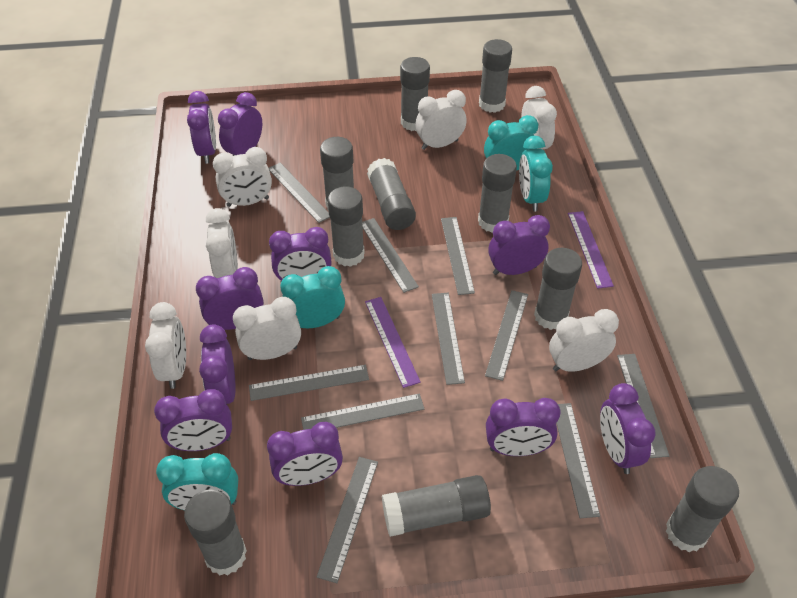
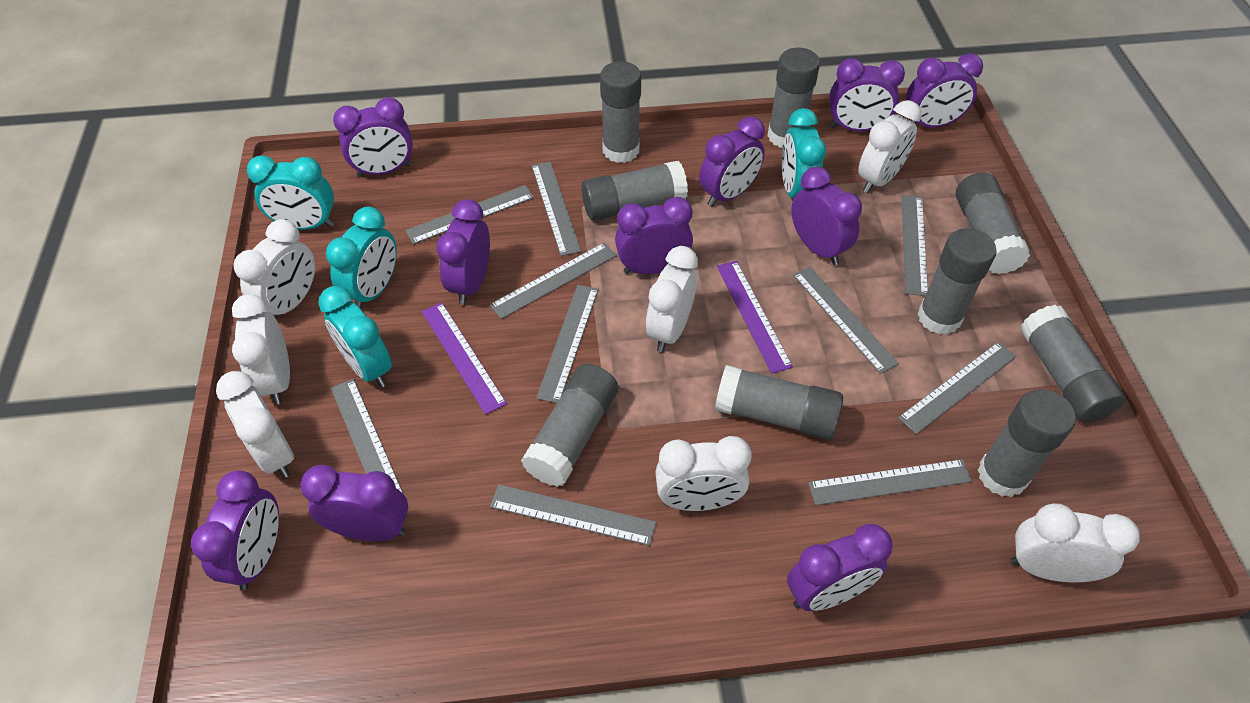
grey glue stick: 10 -> 9

